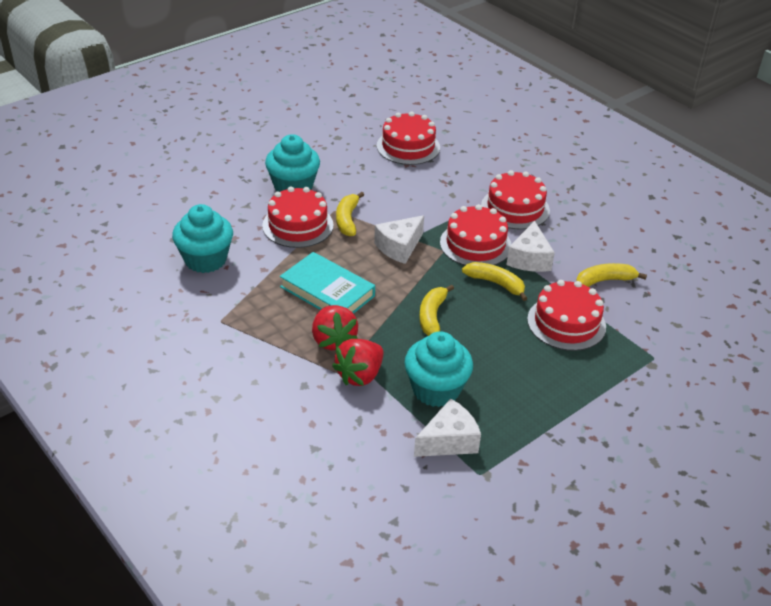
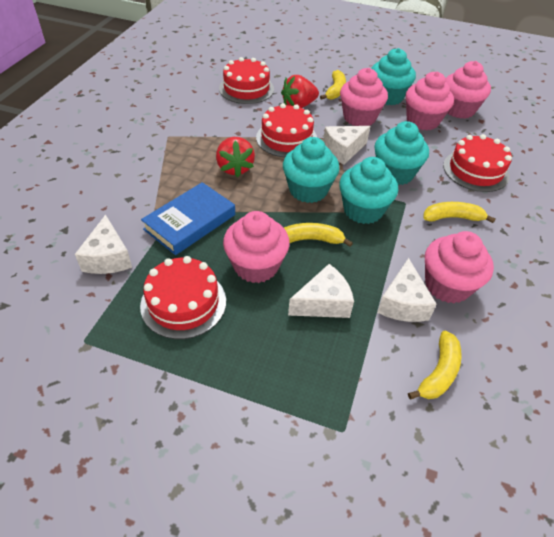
blue book: 0 -> 1
pink cupcake: 0 -> 5
red cake: 5 -> 4
turquoise book: 1 -> 0
turquoise cupcake: 3 -> 4
white cheese: 3 -> 4

